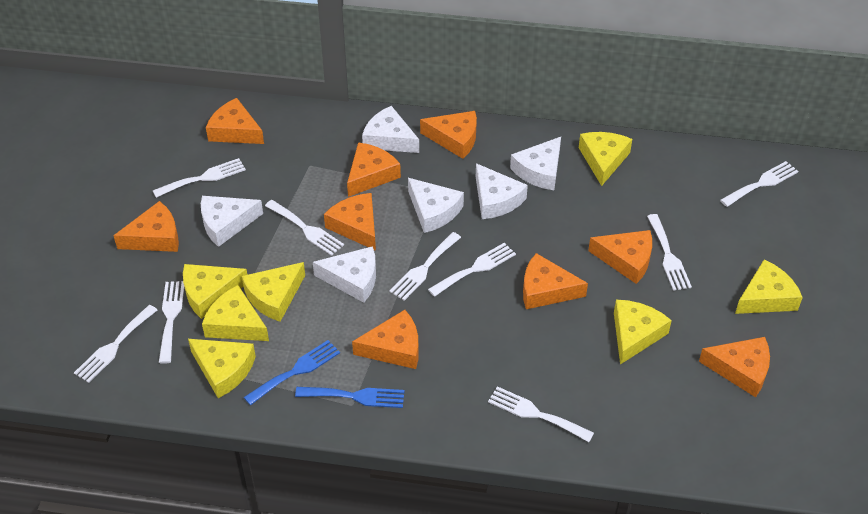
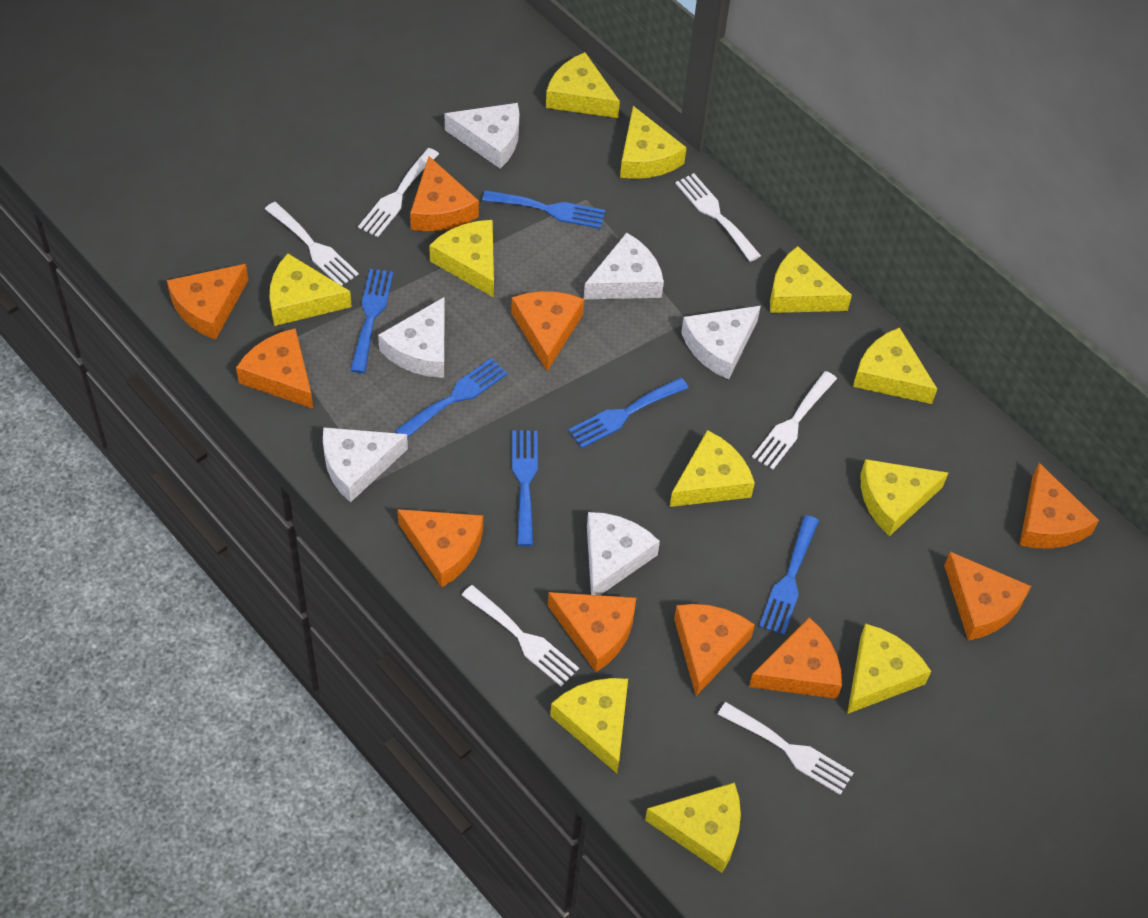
blue fork: 2 -> 6
orange cheese: 9 -> 10
white fork: 9 -> 6
yellow cheese: 7 -> 11

